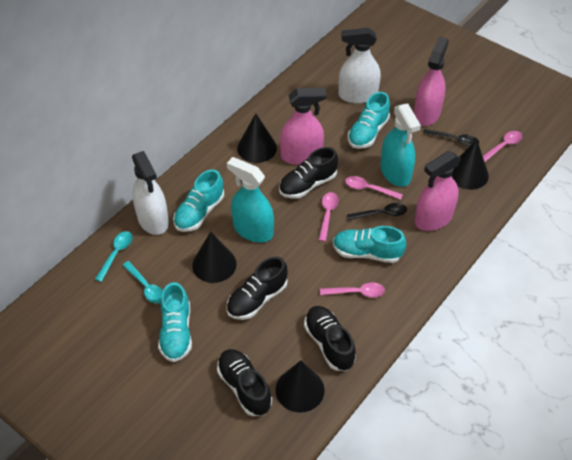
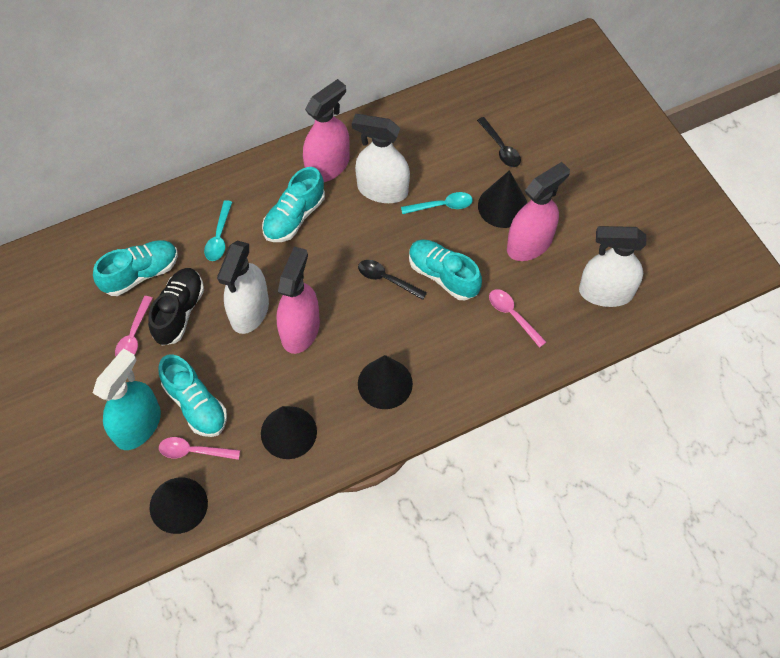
black shoe: 4 -> 1
pink spoon: 4 -> 3
turquoise spray bottle: 2 -> 1
white spray bottle: 2 -> 3

